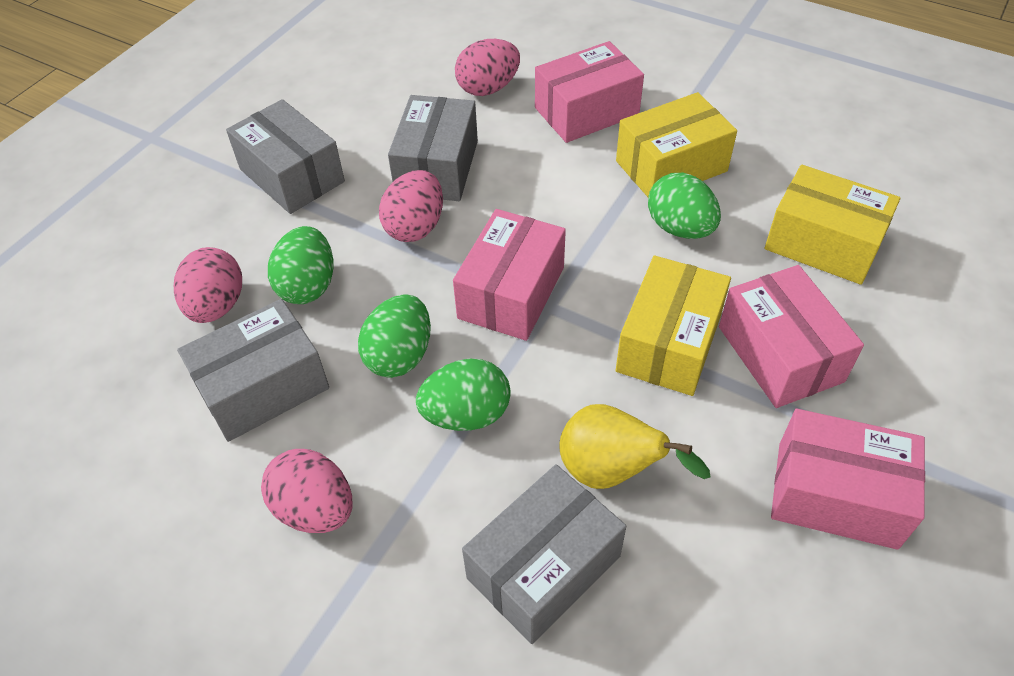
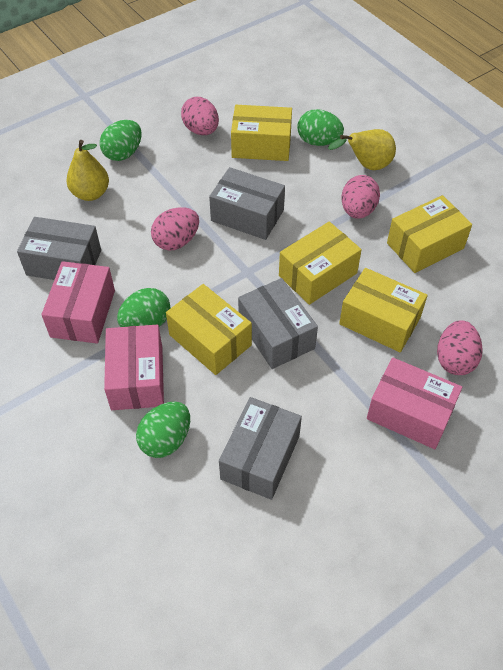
pink box: 4 -> 3
yellow box: 3 -> 5
yellow pear: 1 -> 2

